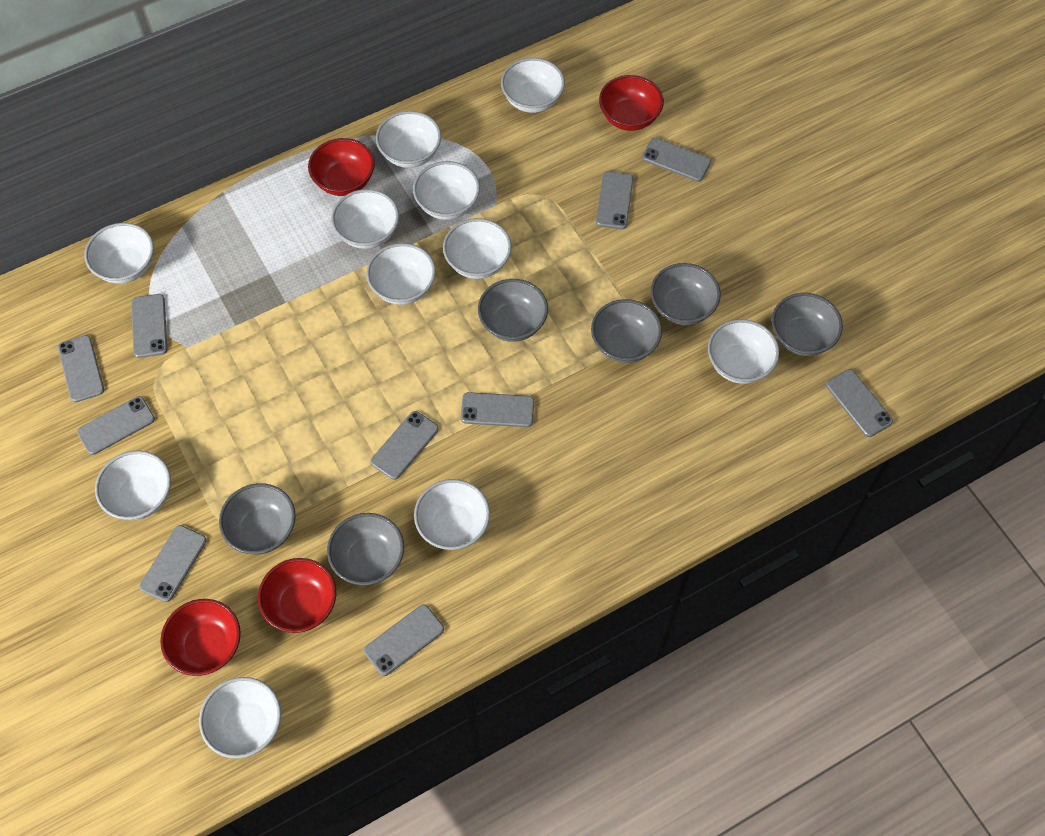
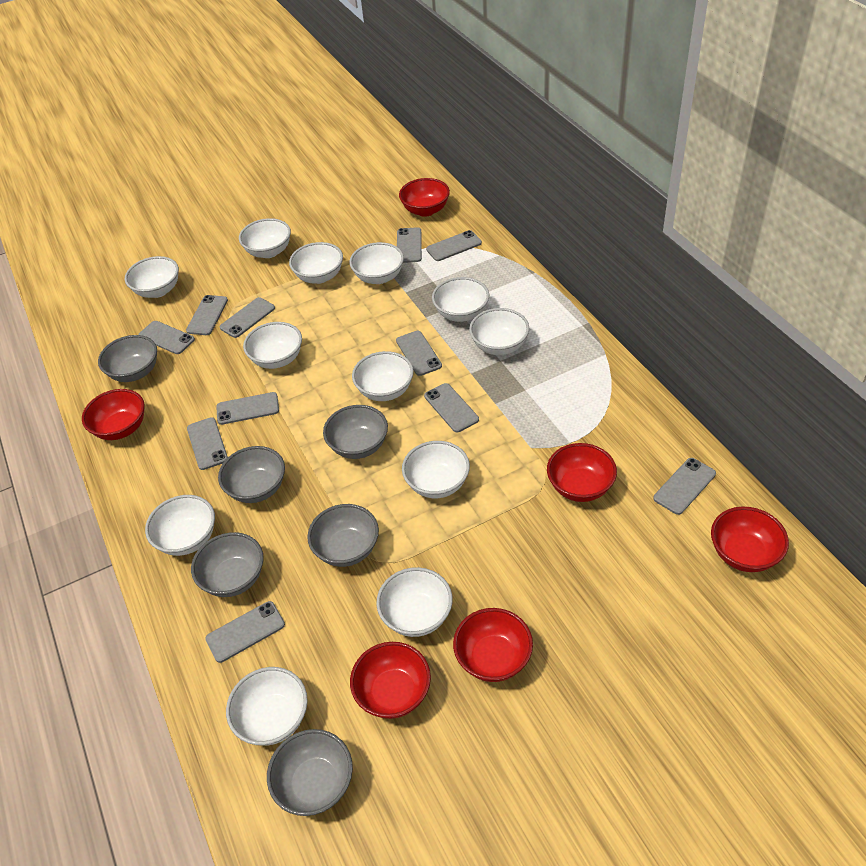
grey phone: 10 -> 11
red bowl: 4 -> 6
white bowl: 11 -> 12

